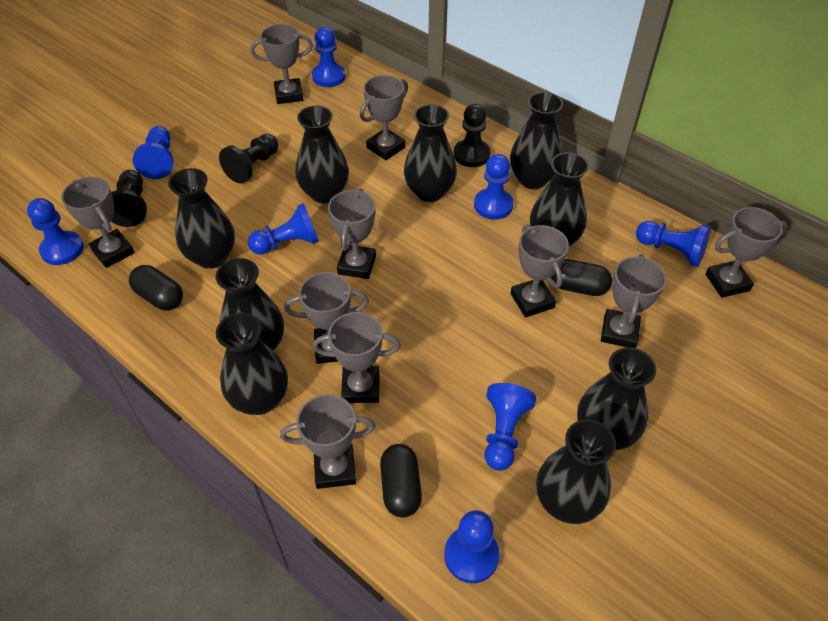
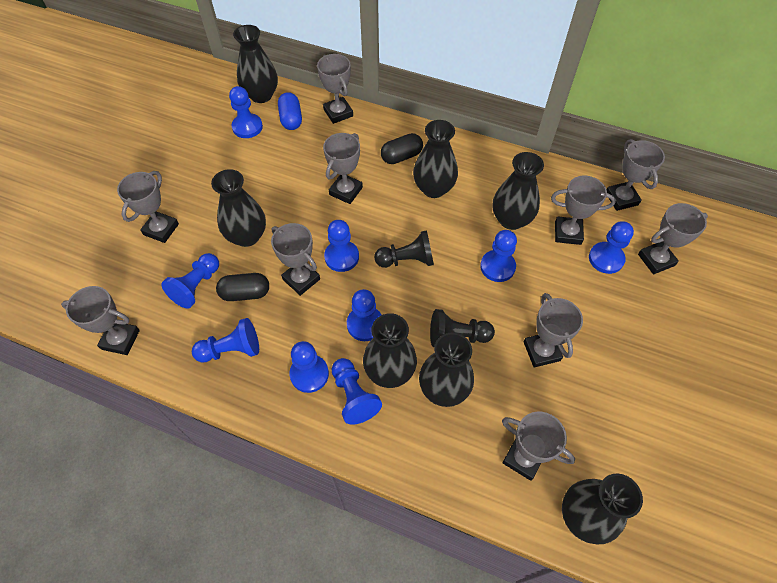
black capsule: 3 -> 2
black pawn: 3 -> 2
black vase: 9 -> 7
blue capsule: 0 -> 1
blue pawn: 8 -> 9

